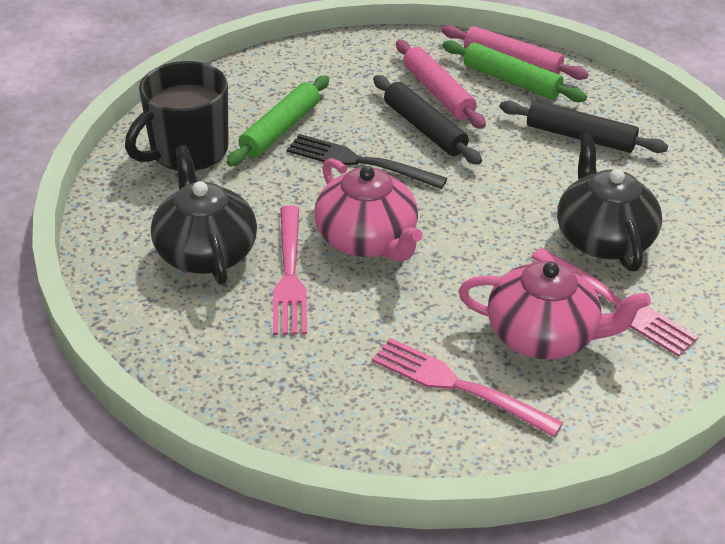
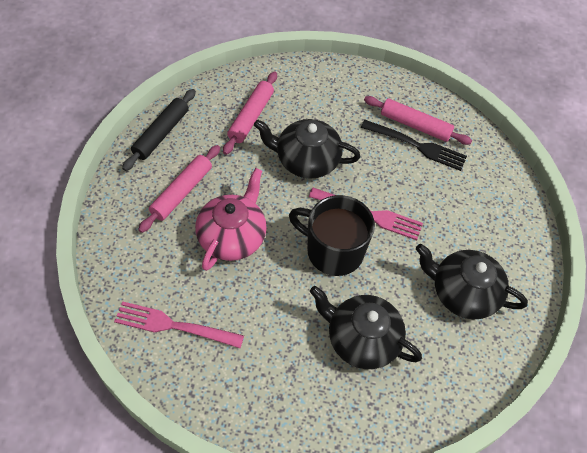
black rolling pin: 2 -> 1
black teapot: 2 -> 3
green rolling pin: 2 -> 0
pink fork: 3 -> 2
pink rolling pin: 2 -> 3
pink teapot: 2 -> 1

